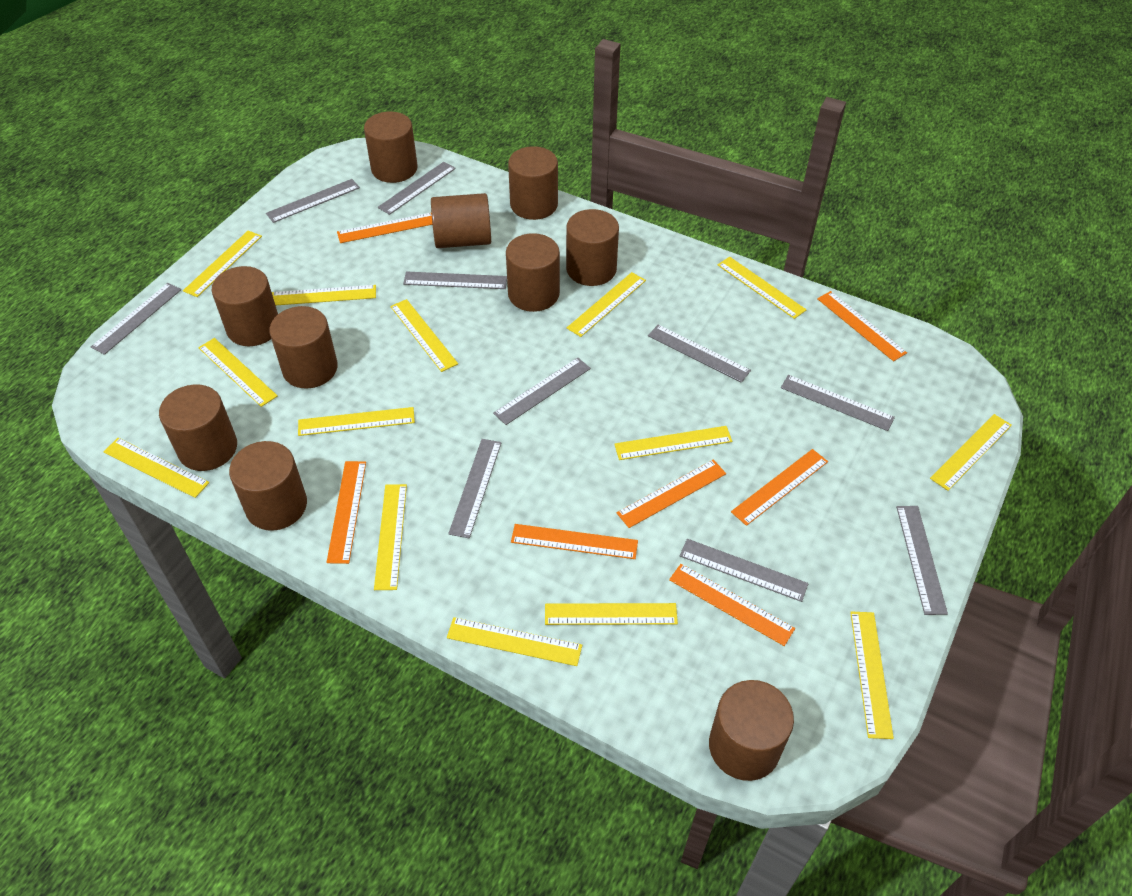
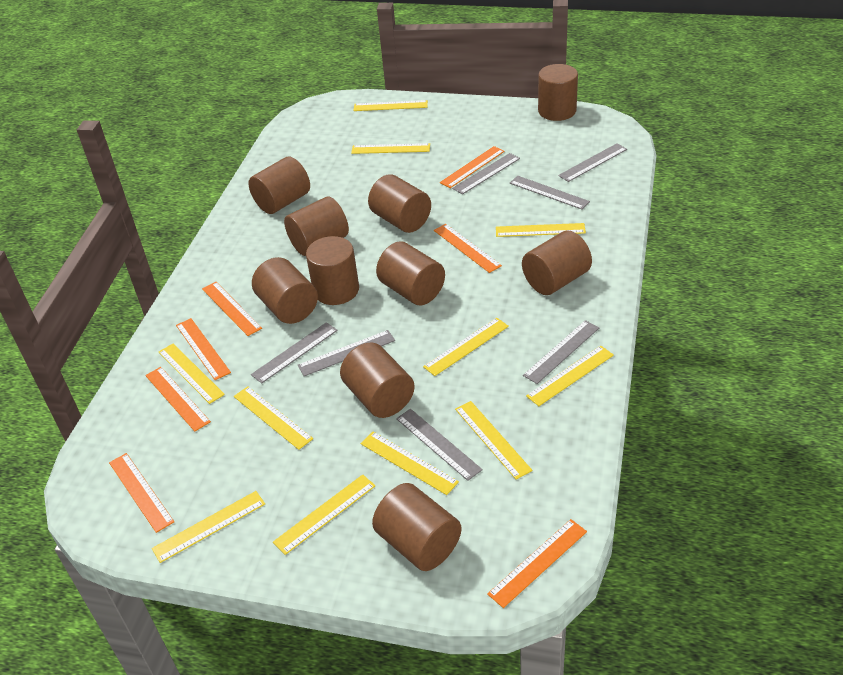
grey ruler: 10 -> 7
yellow ruler: 14 -> 11

